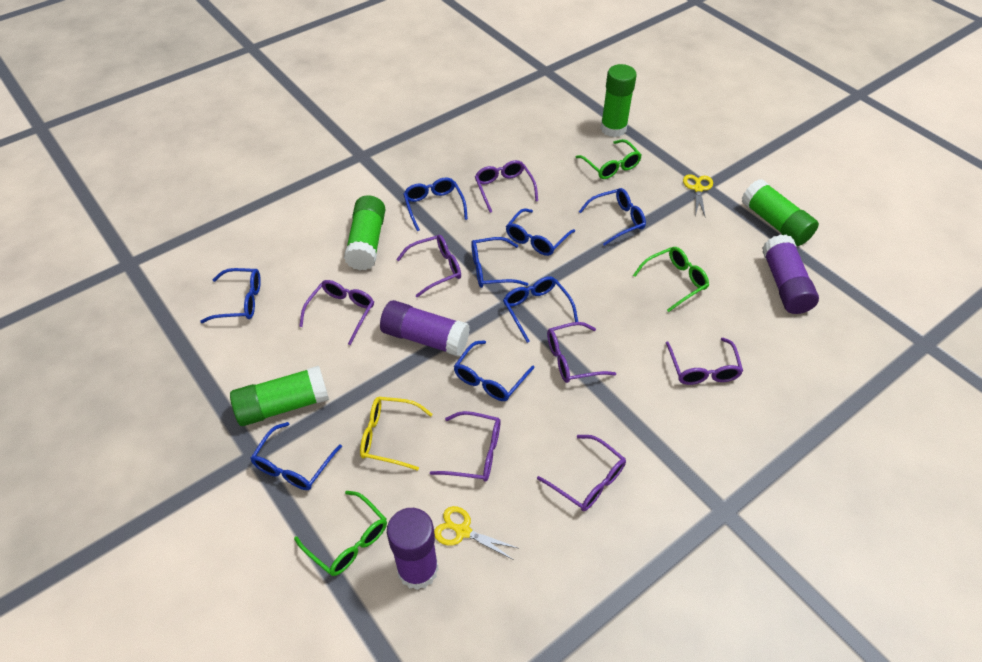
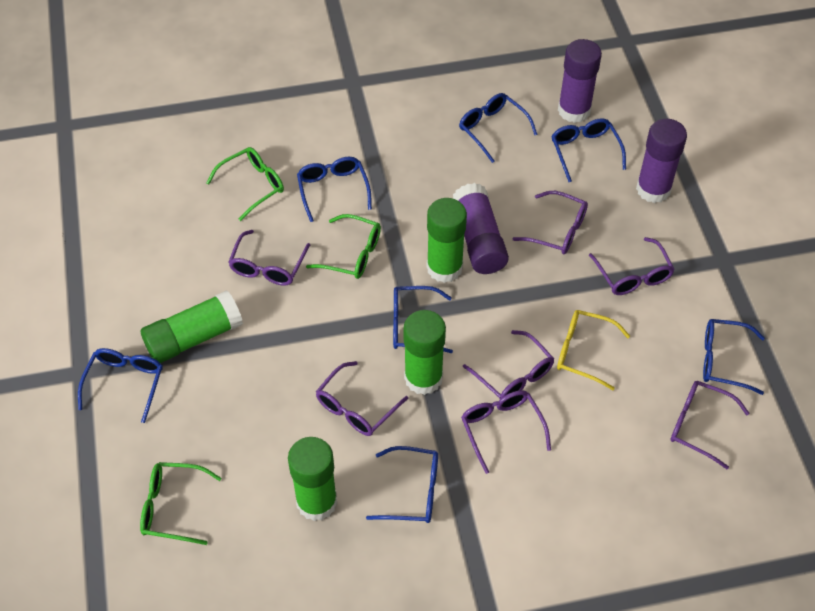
blue glasses: 8 -> 7
yellow scissors: 2 -> 0

